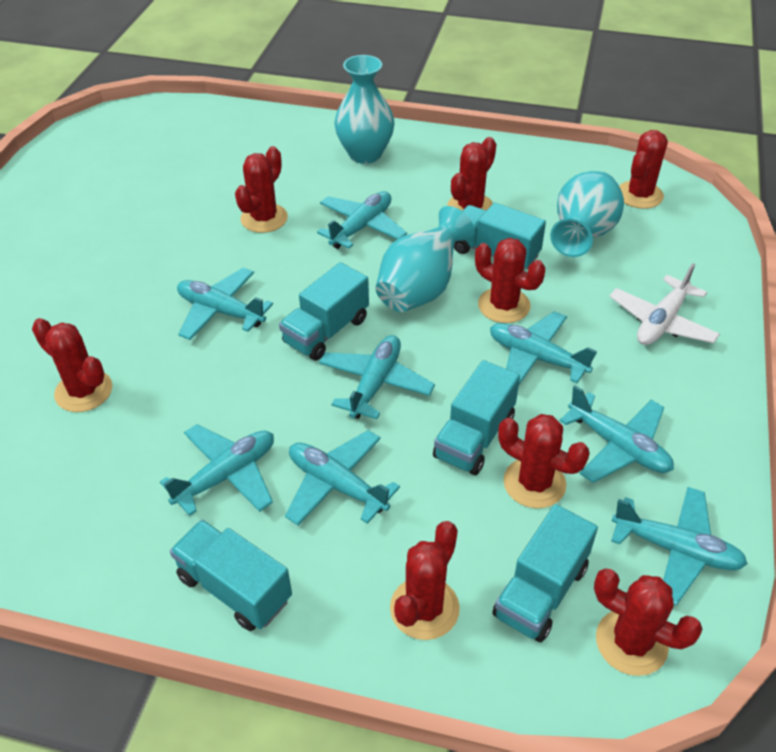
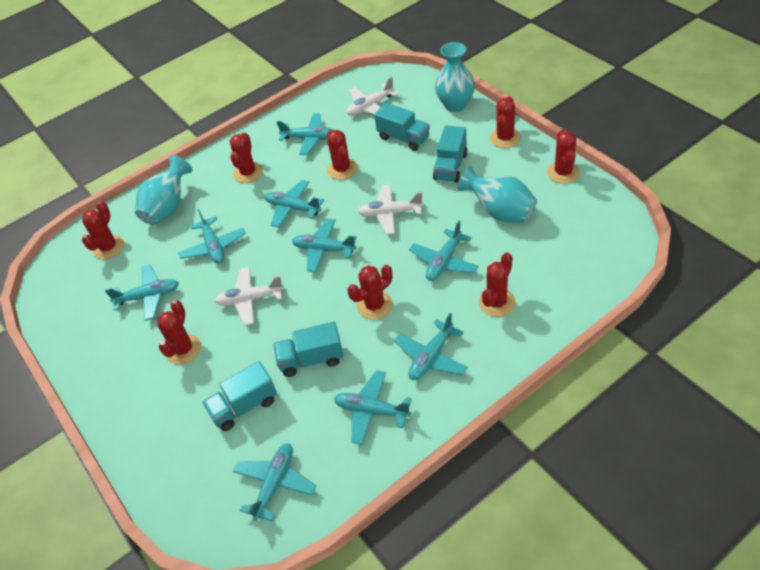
turquoise plane: 8 -> 9
turquoise truck: 5 -> 4
white plane: 1 -> 3

